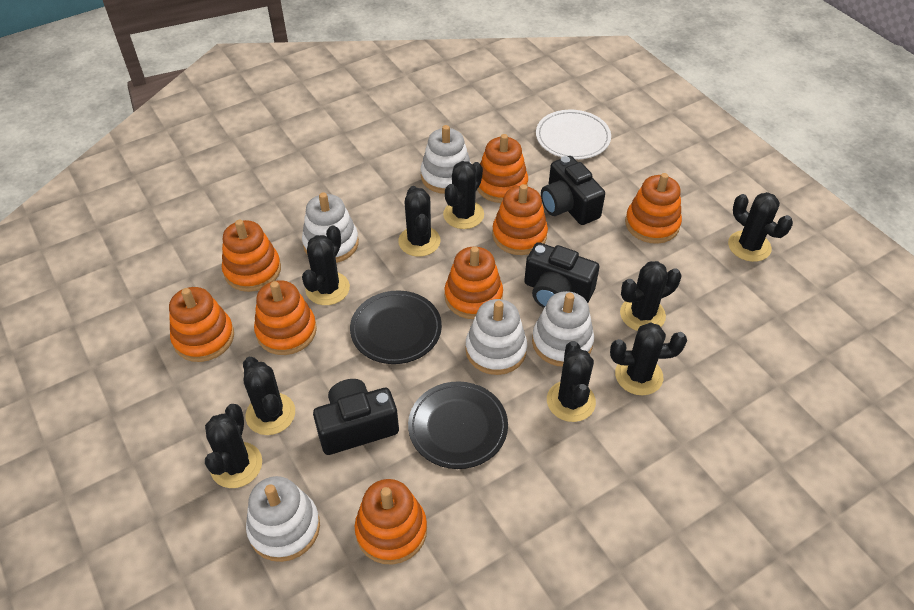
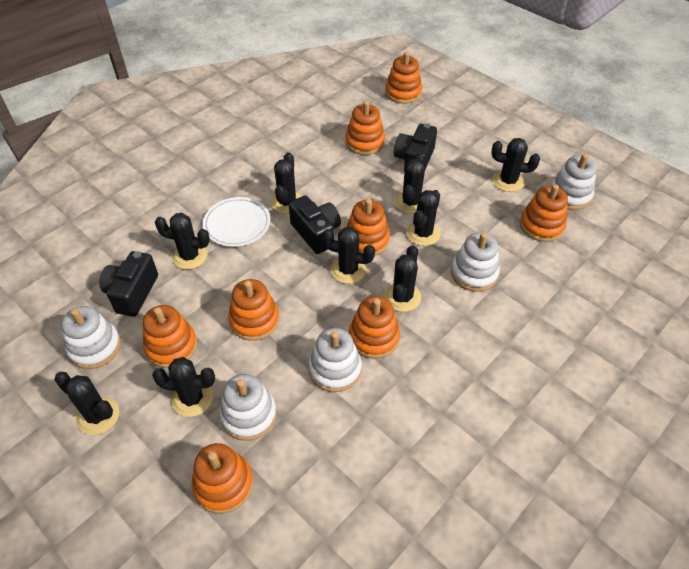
black plate: 2 -> 0

